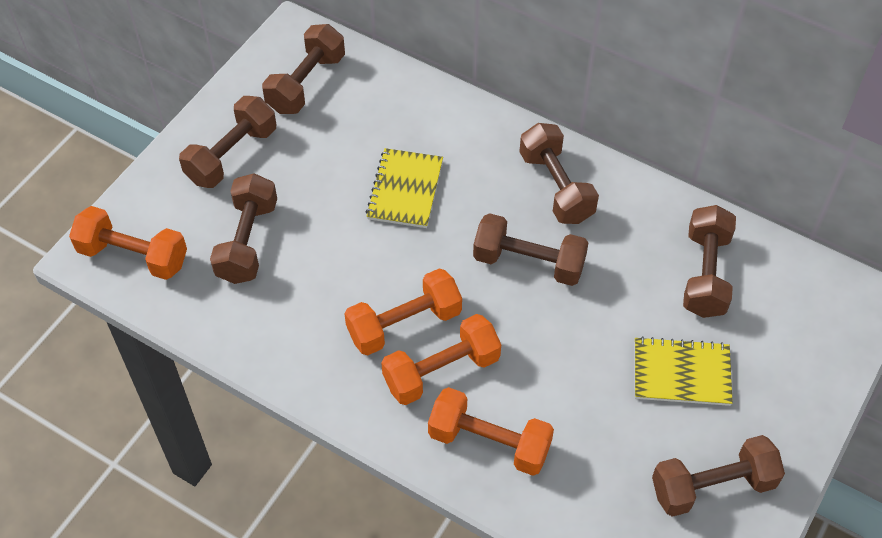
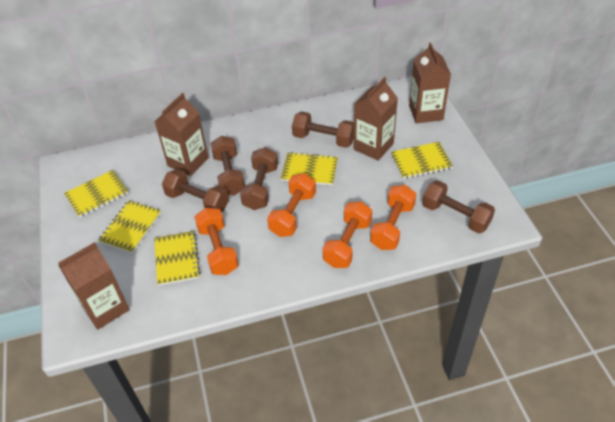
brown carton: 0 -> 4
brown dumbbell: 7 -> 5
yellow notebook: 2 -> 5

